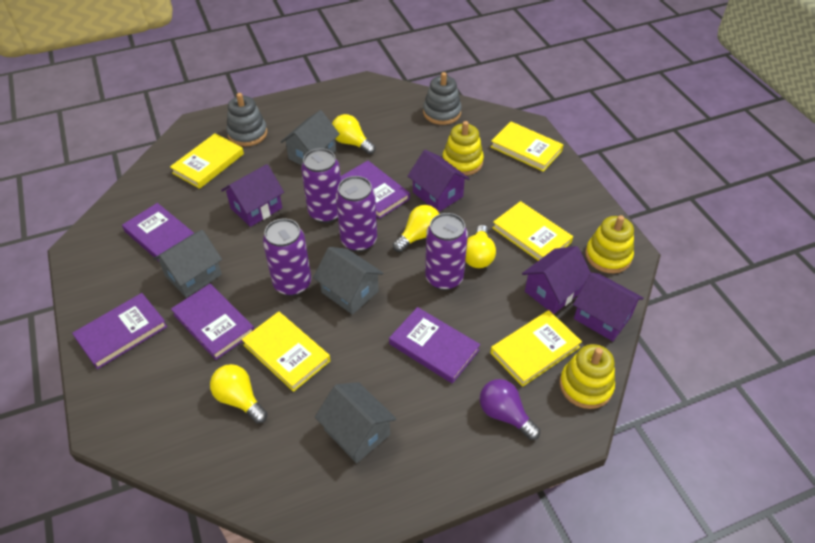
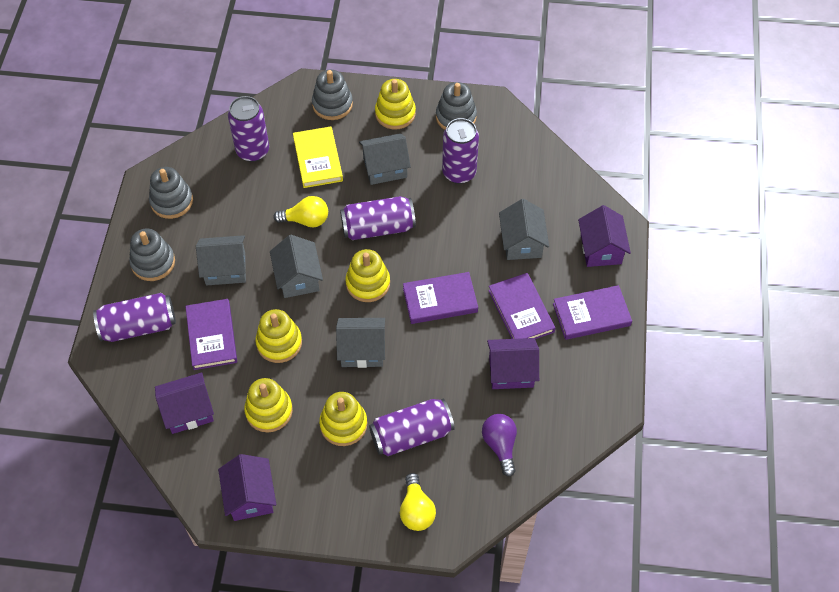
grey house: 4 -> 5
grey stacking toy: 2 -> 4
purple book: 5 -> 4
purple can: 4 -> 5
yellow book: 5 -> 1
yellow light bulb: 4 -> 2
yellow stacking toy: 3 -> 5

